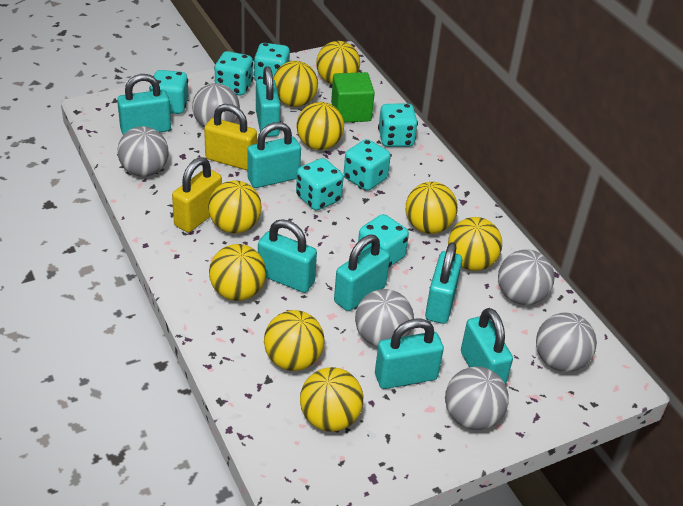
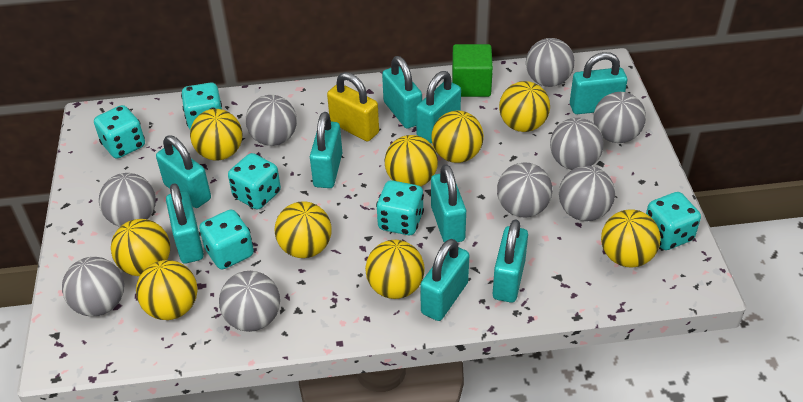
grey ball: 6 -> 9
turquoise dice: 7 -> 6
turquoise padlock: 8 -> 9
yellow padlock: 2 -> 1

